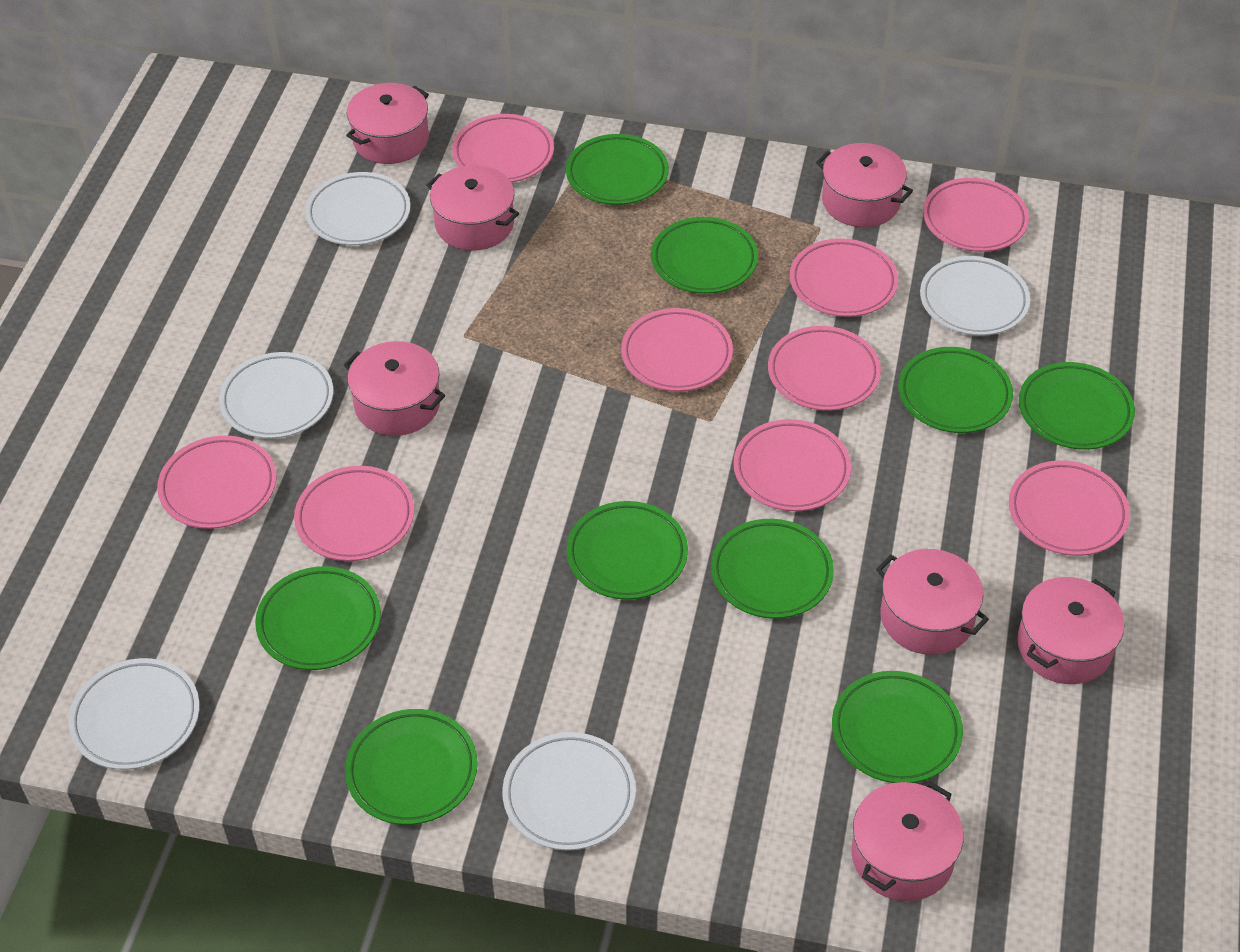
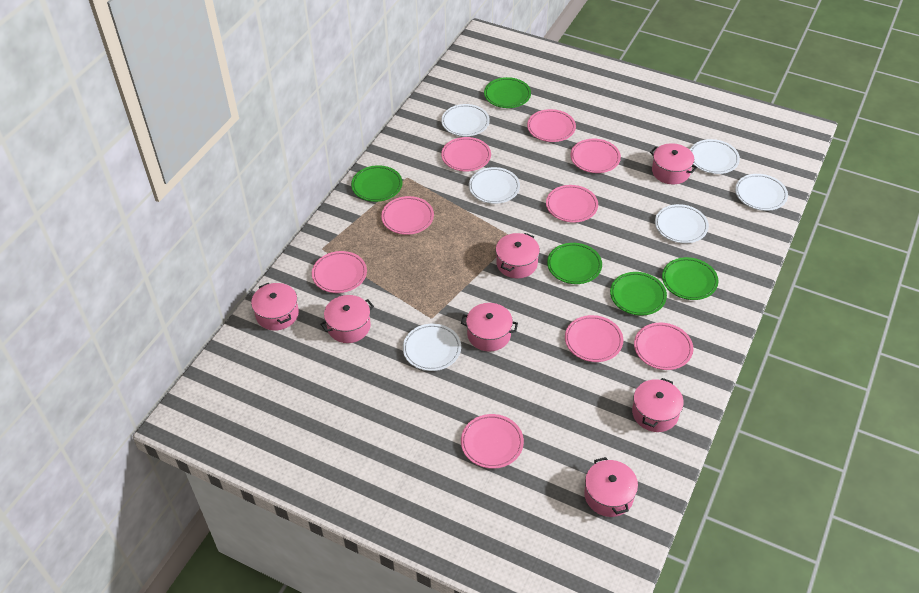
green plate: 9 -> 5
white plate: 5 -> 6

